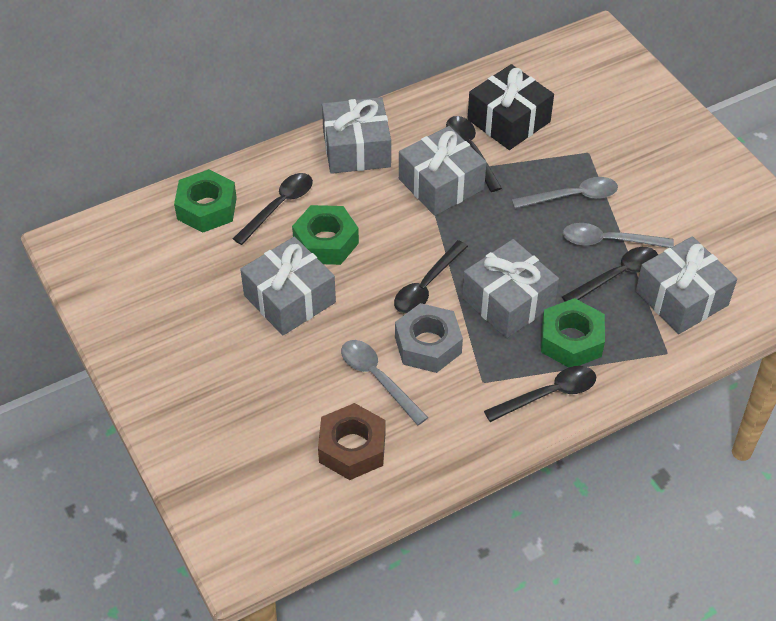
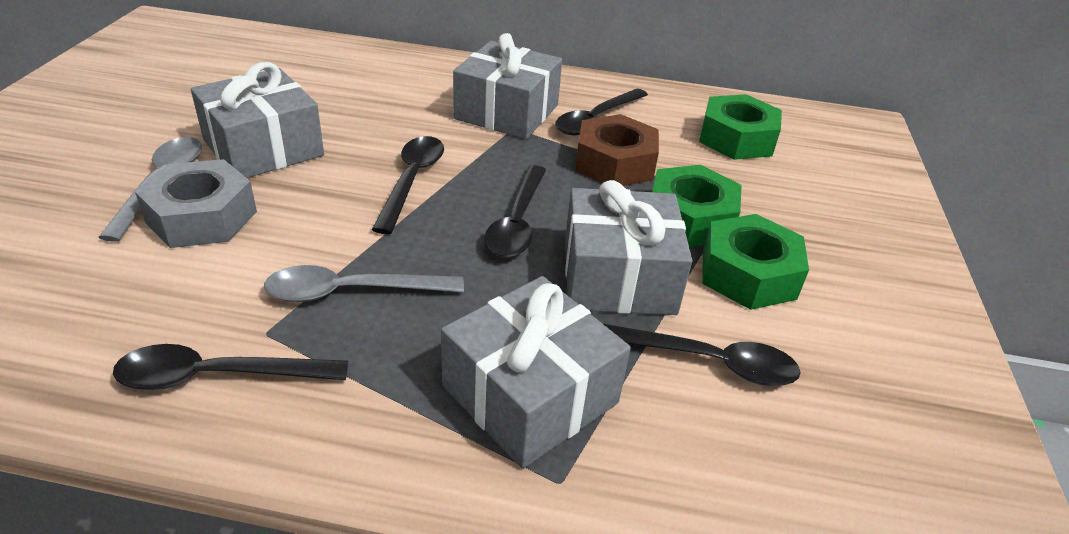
black gift: 1 -> 0
grey gift: 5 -> 4
grey spoon: 3 -> 2

